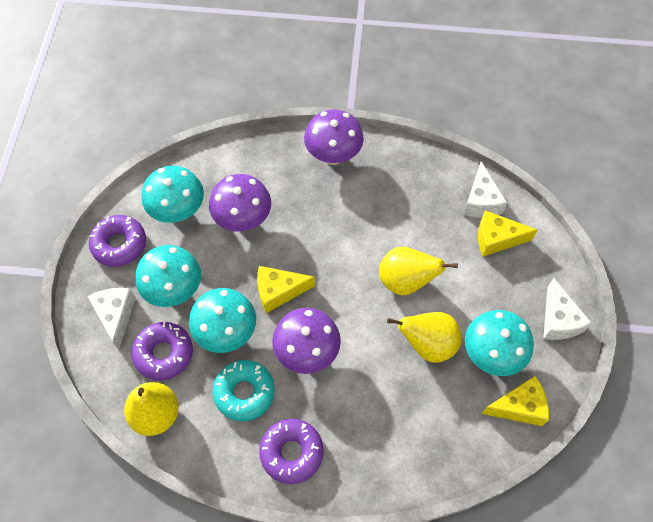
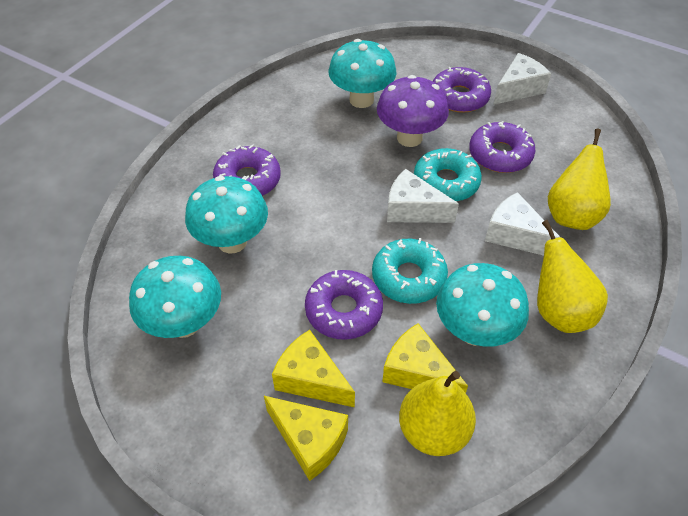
purple donut: 3 -> 4
purple mushroom: 3 -> 1
turquoise donut: 1 -> 2

